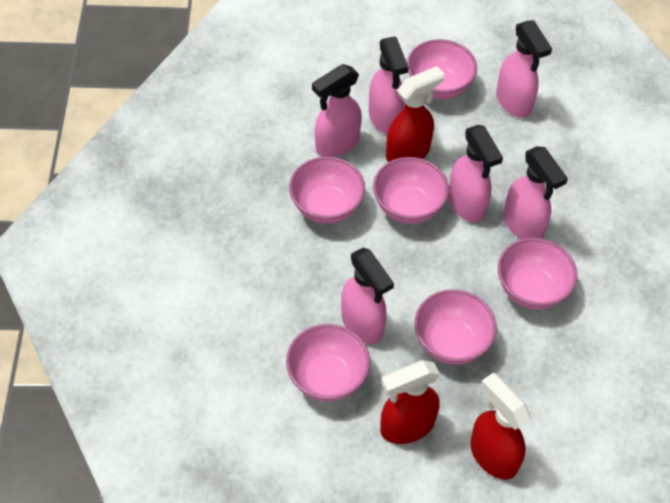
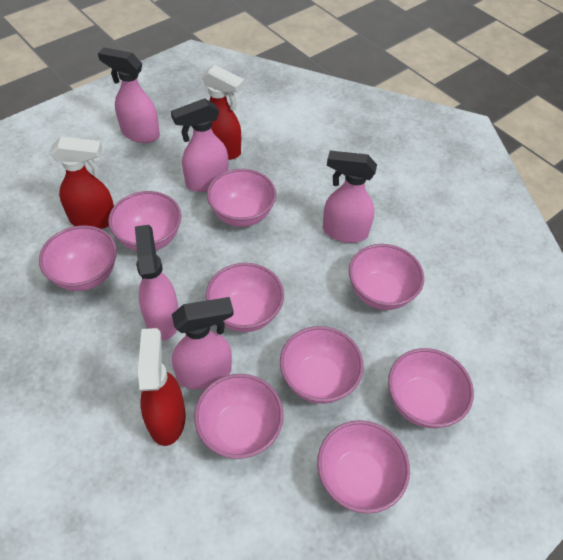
pink bowl: 6 -> 9
pink spray bottle: 6 -> 5

